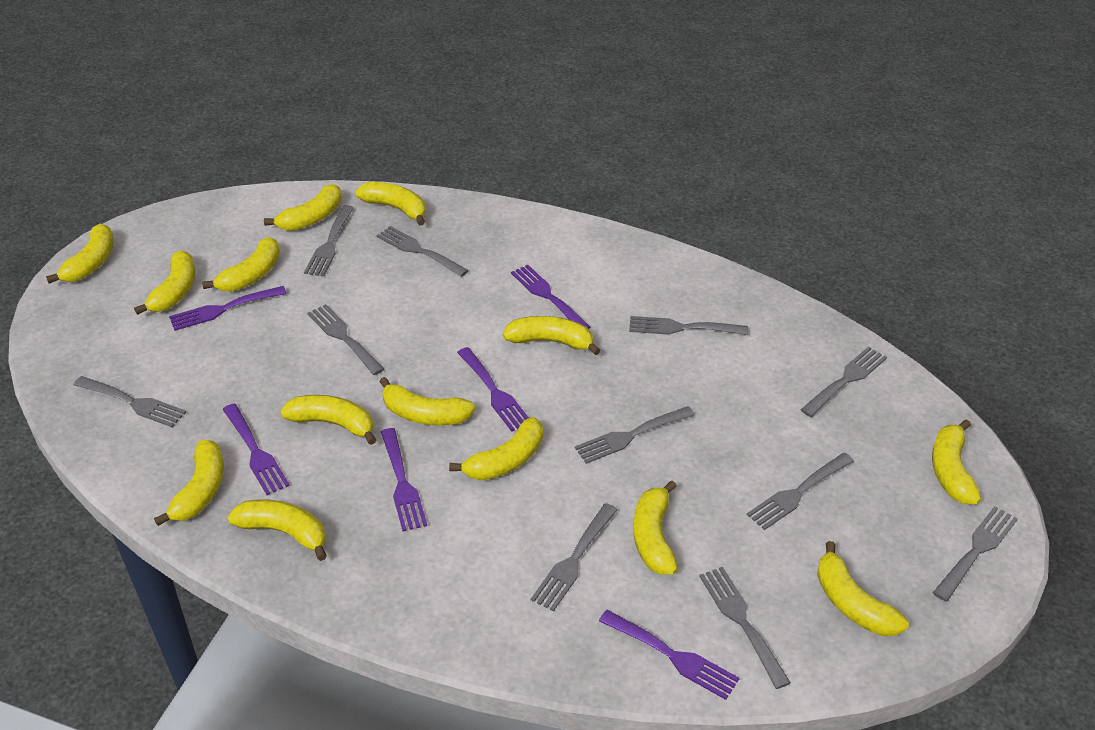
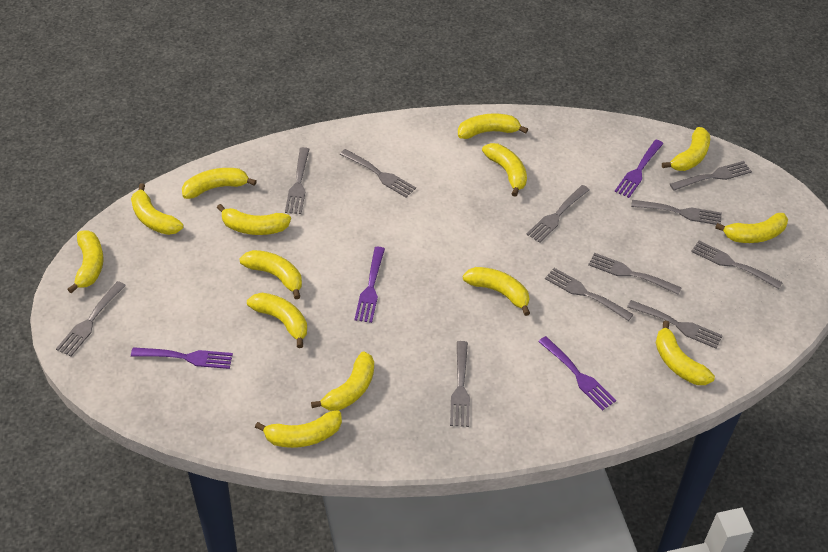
purple fork: 6 -> 4

